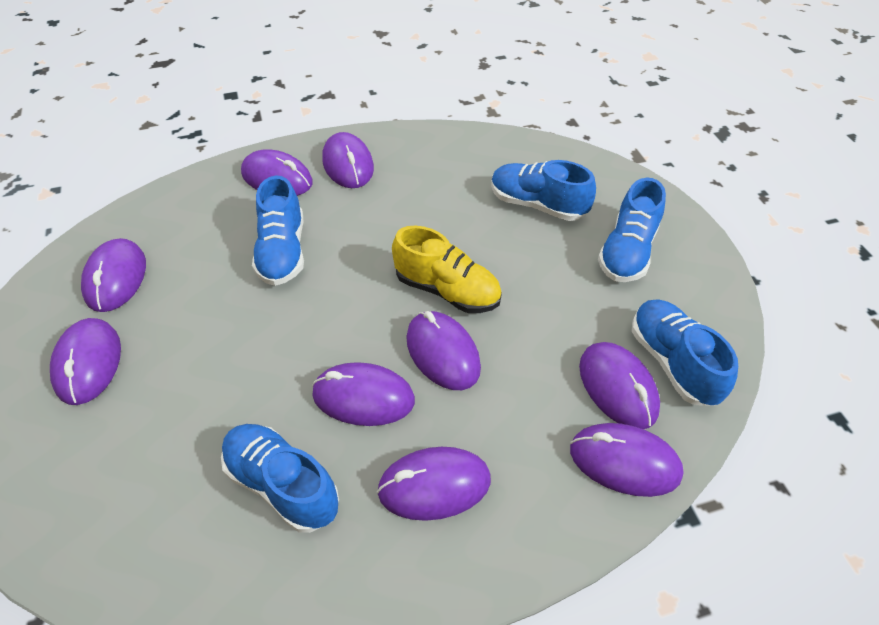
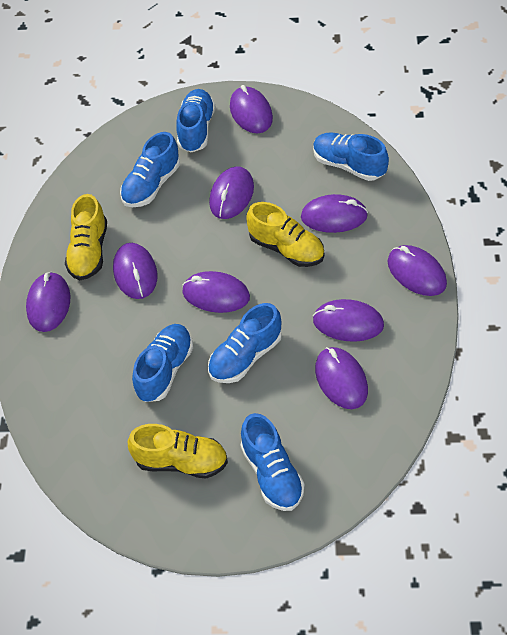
blue shoe: 5 -> 6
yellow shoe: 1 -> 3

